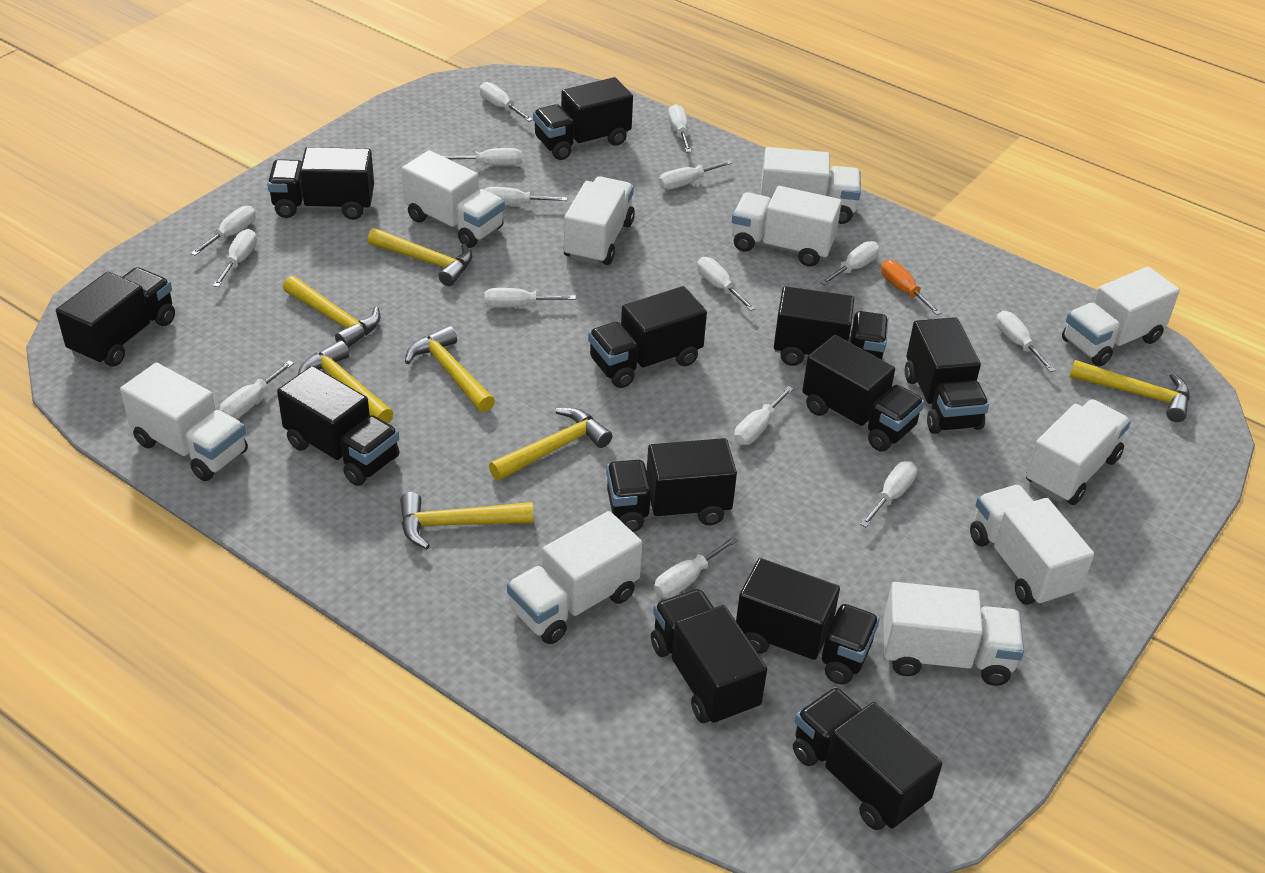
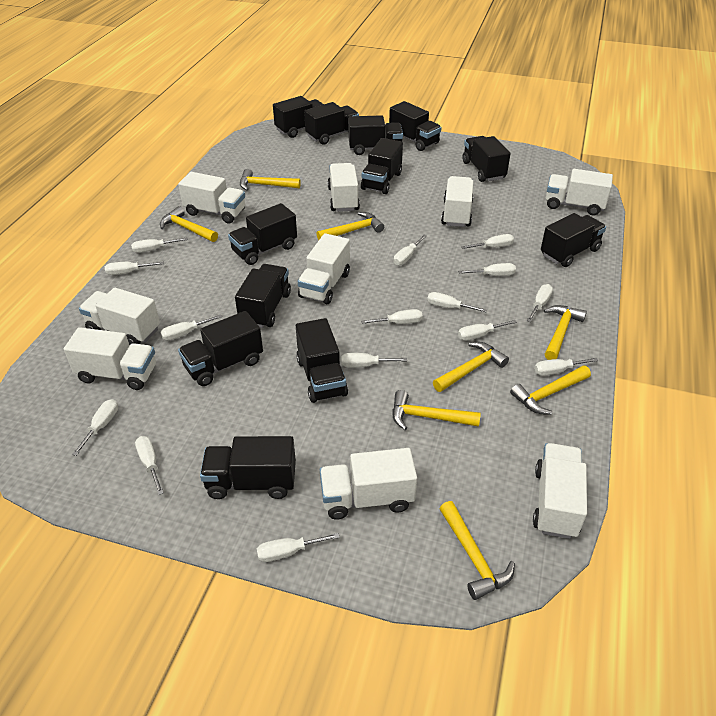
orange screwdriver: 1 -> 0
white truck: 10 -> 9
yellow hammer: 7 -> 8

